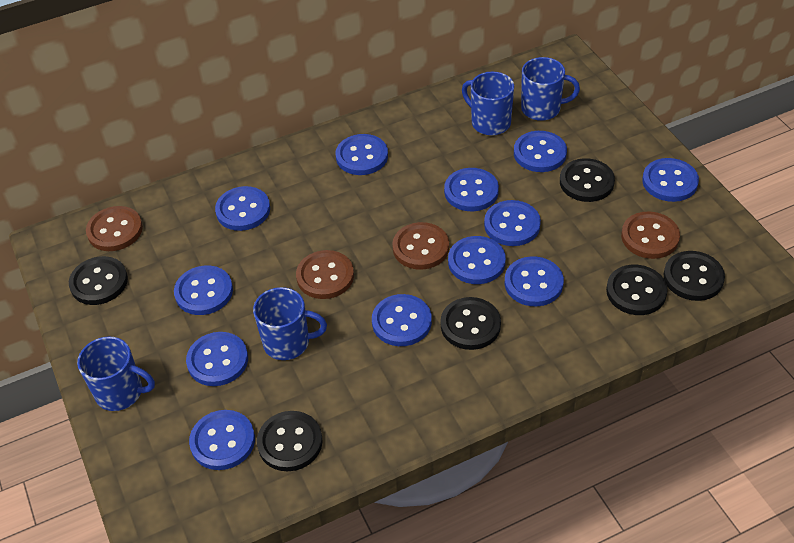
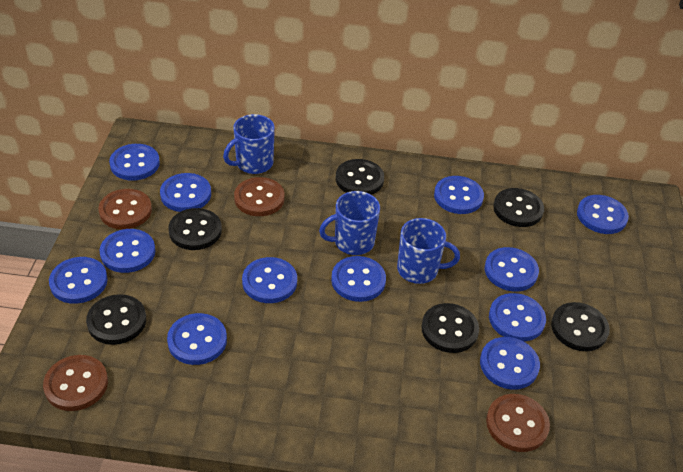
blue mug: 4 -> 3

